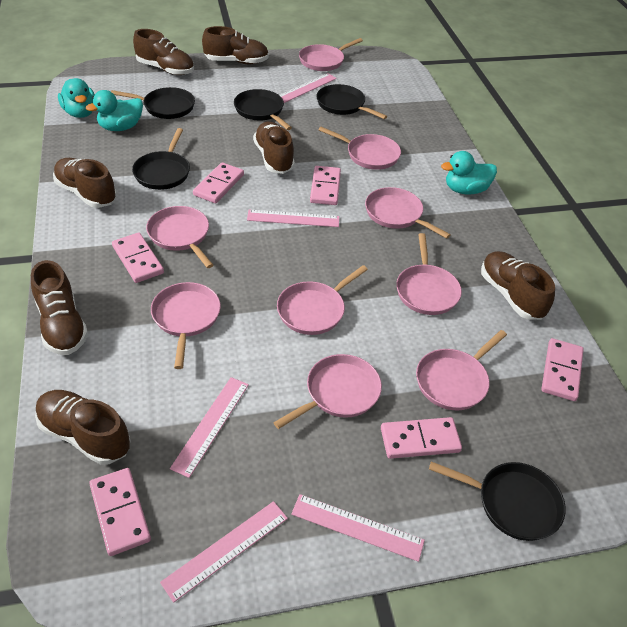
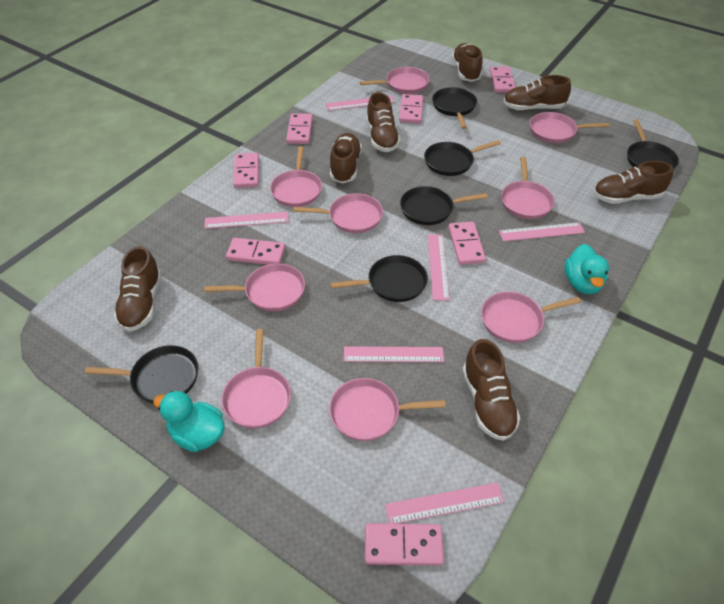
black pan: 5 -> 6
pink domino: 6 -> 7
pink ruler: 5 -> 6
turquoise duck: 3 -> 2

